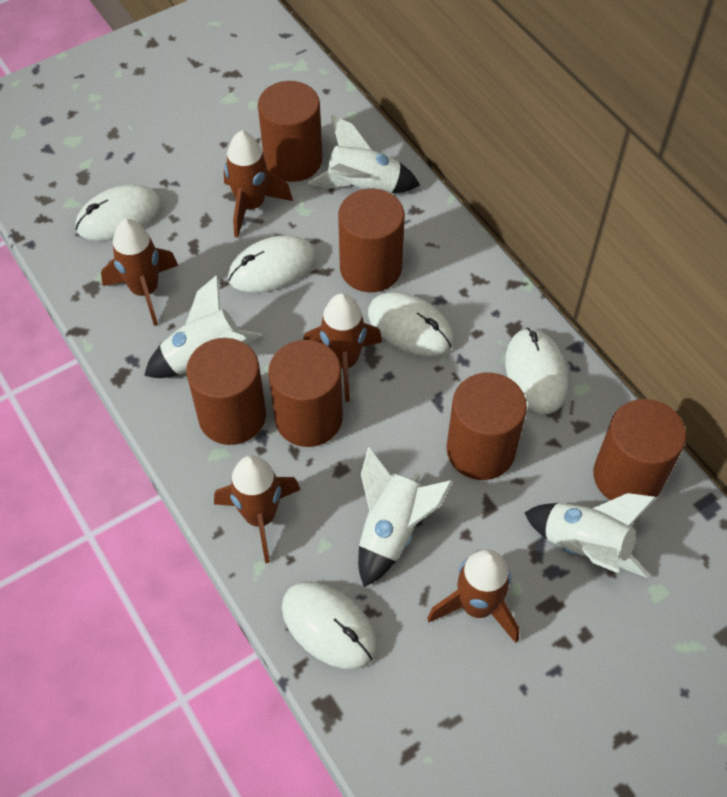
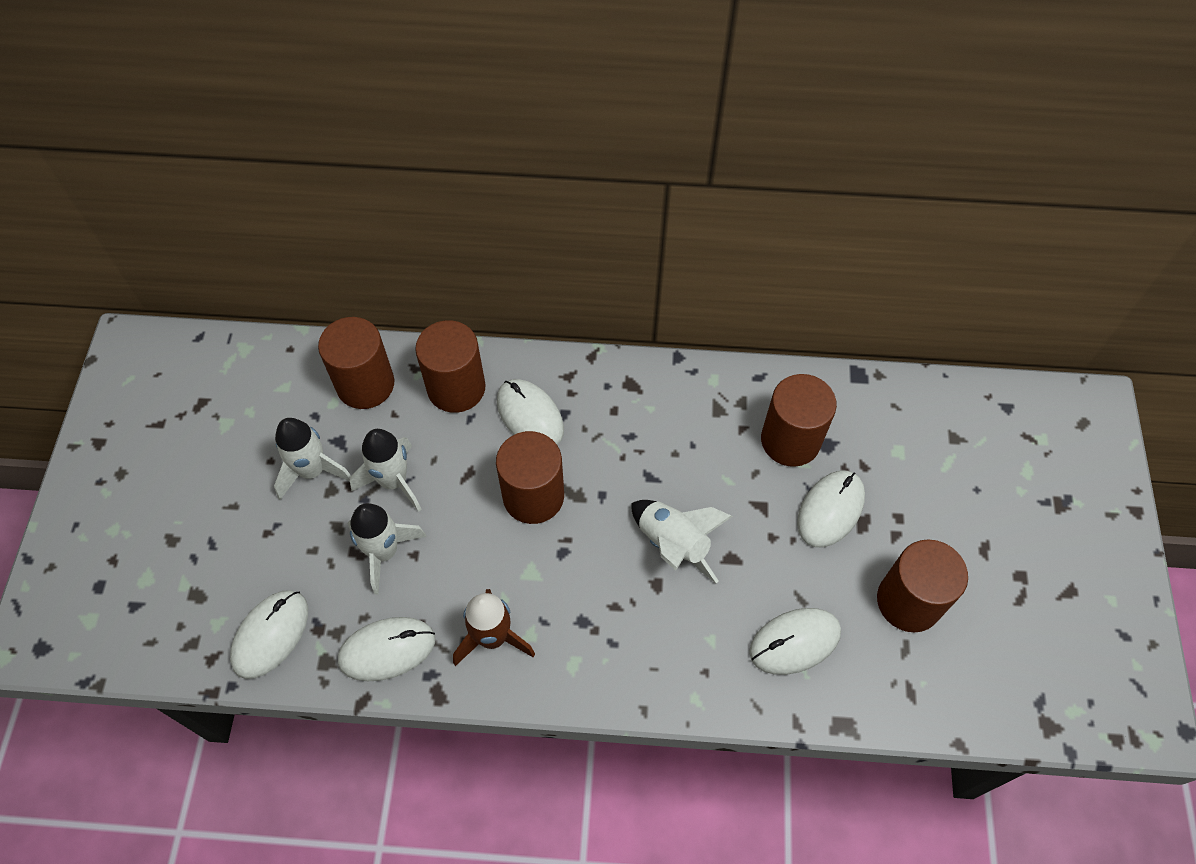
brown cylinder: 6 -> 5
brown rocket: 5 -> 1

